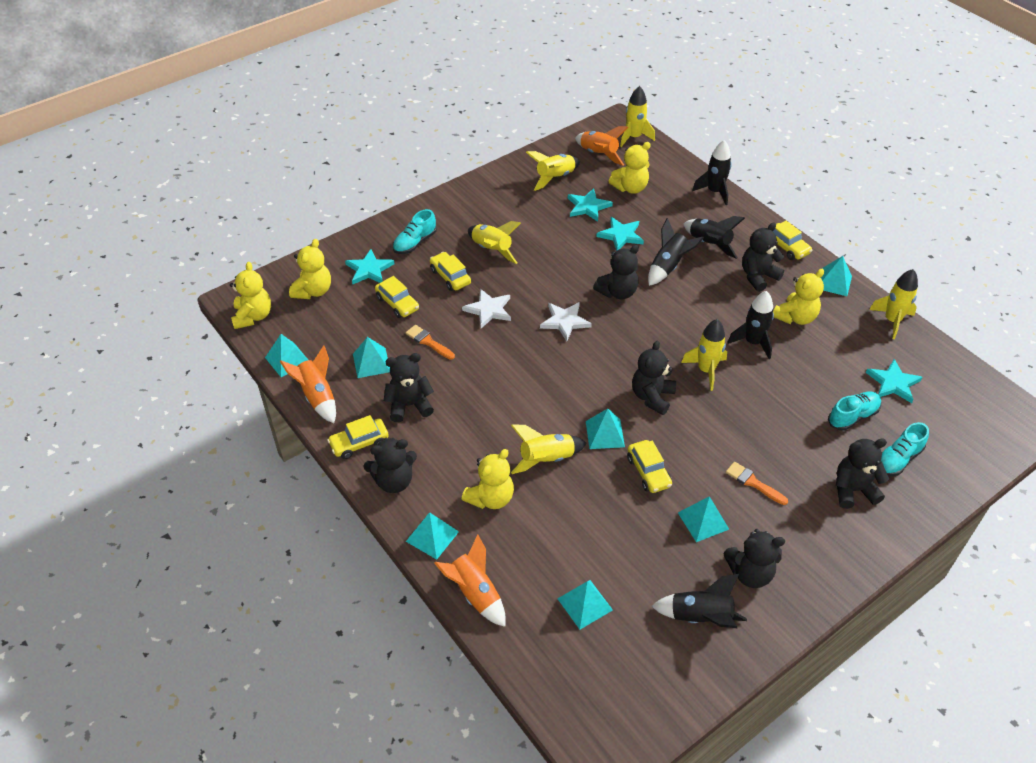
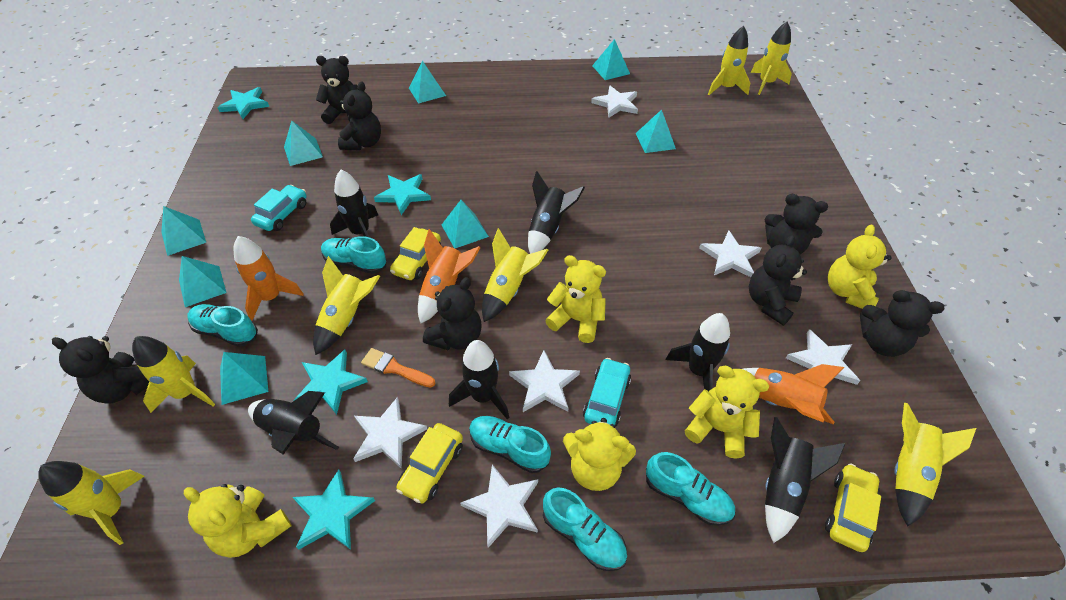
black rocket: 5 -> 6
orange brush: 2 -> 1
turquoise car: 0 -> 2
turquoise pyramid: 7 -> 8
turquoise shoe: 3 -> 5
white star: 2 -> 6
yellow car: 5 -> 3
yellow rocket: 6 -> 7

